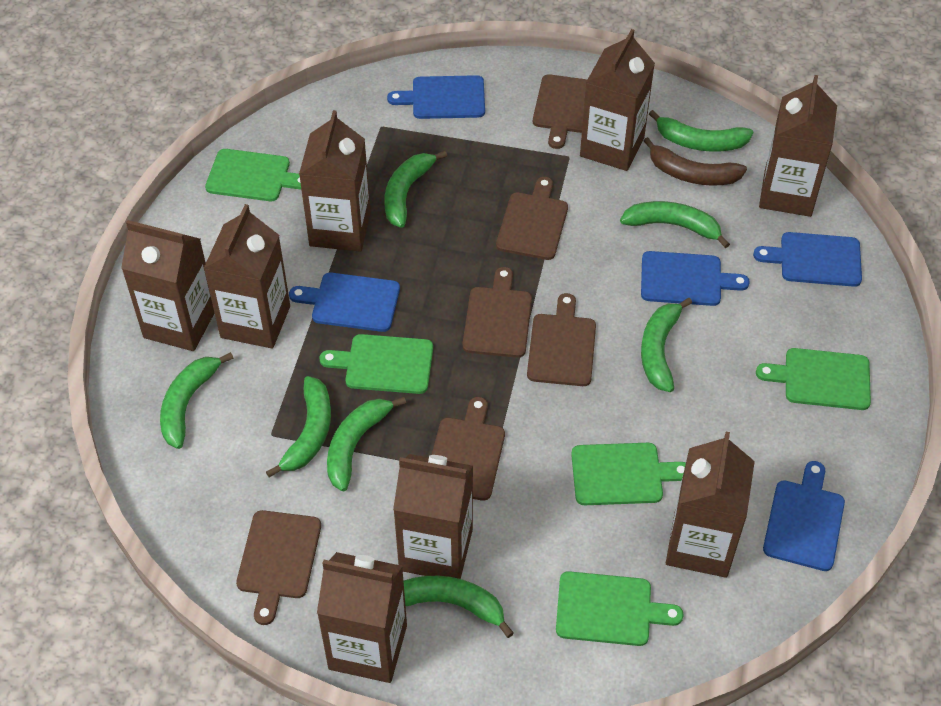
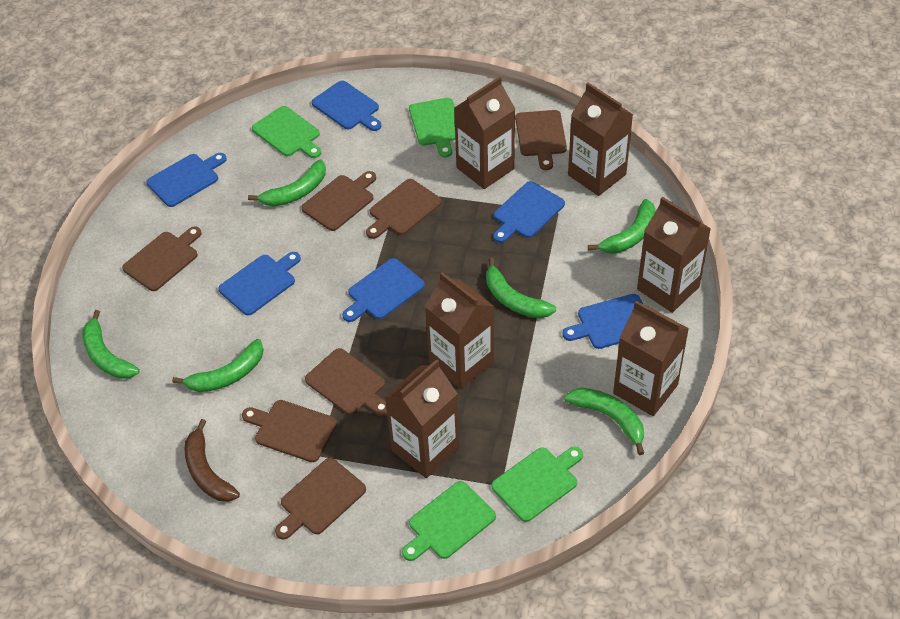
blue cutting board: 5 -> 6
brown carton: 8 -> 6
brown cutting board: 6 -> 7
green banana: 8 -> 6
green cutting board: 5 -> 4

